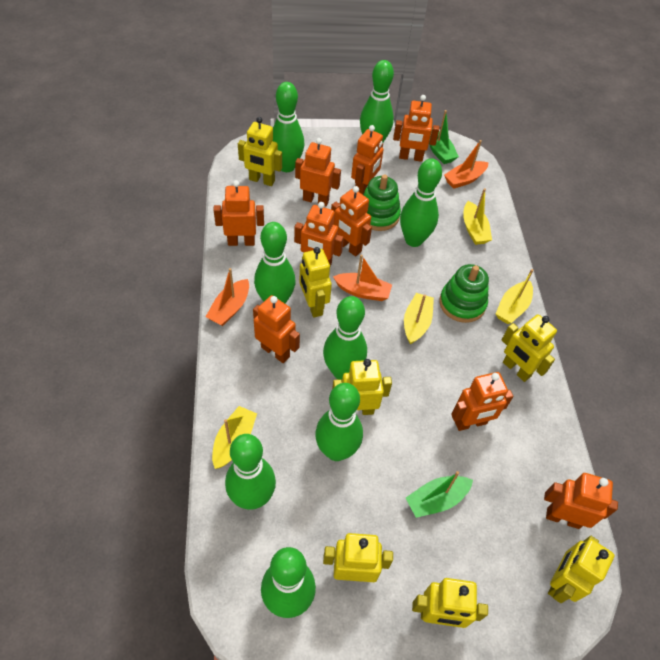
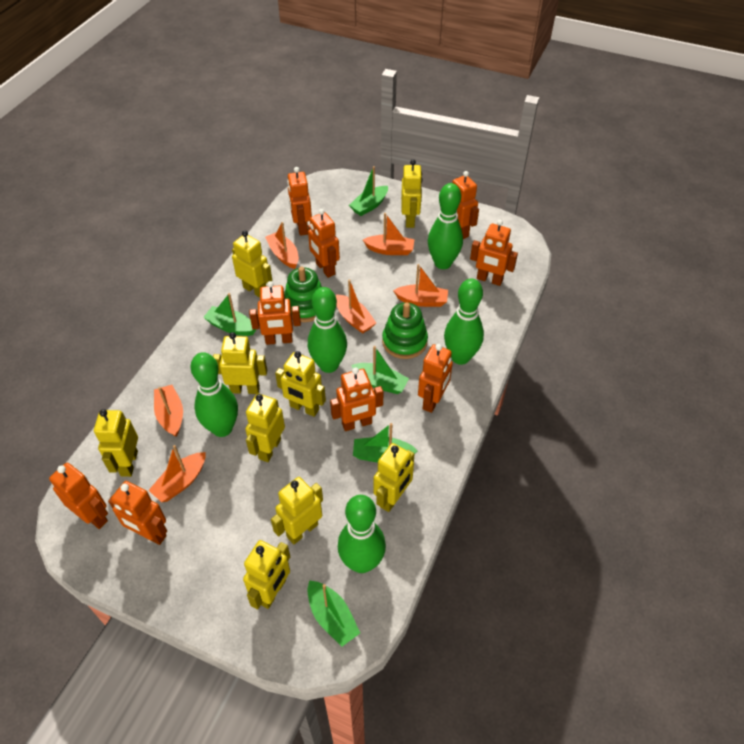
green boat: 2 -> 5
green bowling pin: 8 -> 5
orange boat: 3 -> 6
yellow boat: 4 -> 0
yellow robot: 7 -> 9

